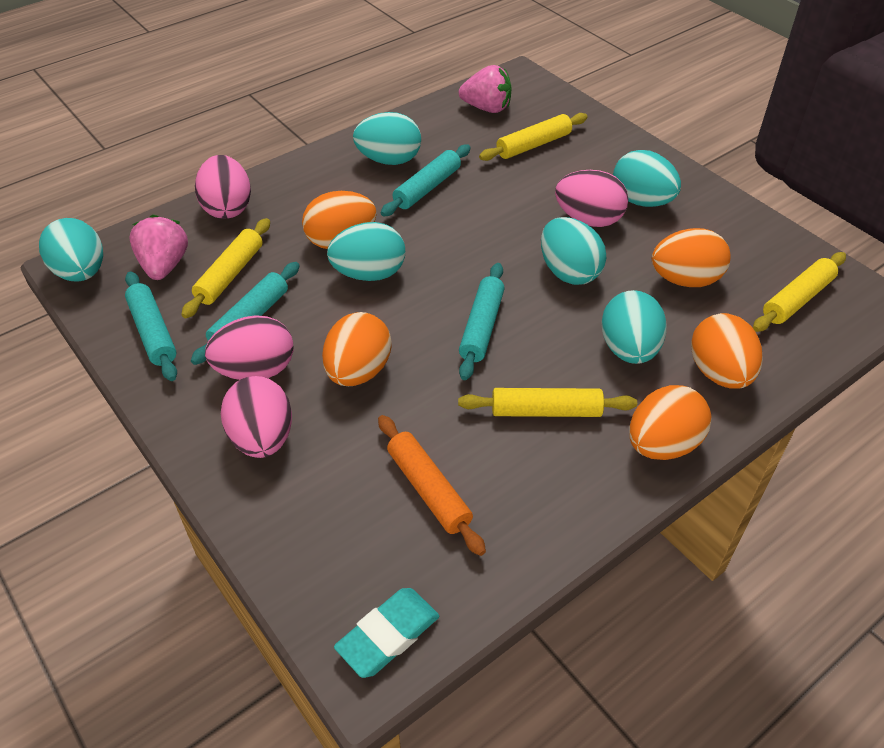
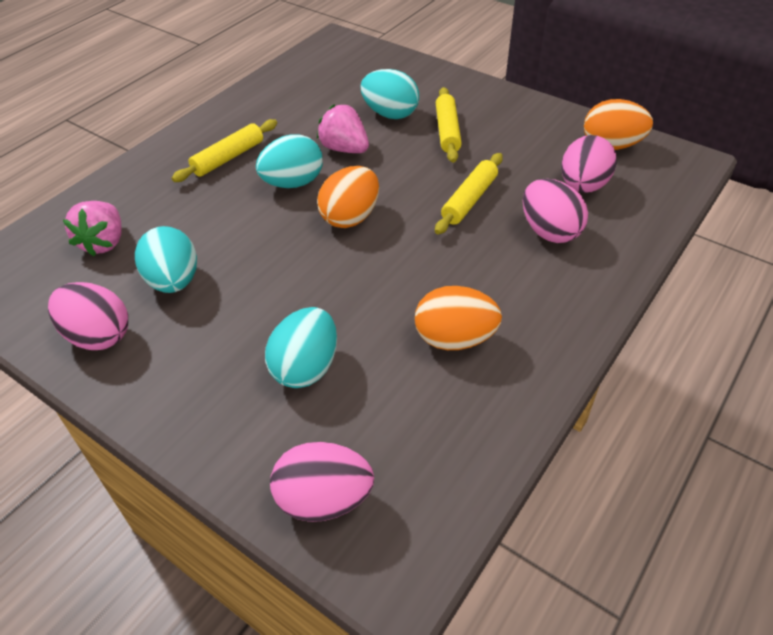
orange egg: 5 -> 3
orange rolling pin: 1 -> 0
turquoise egg: 6 -> 4
turquoise eraser: 1 -> 0
turquoise rolling pin: 4 -> 0
yellow rolling pin: 4 -> 3

